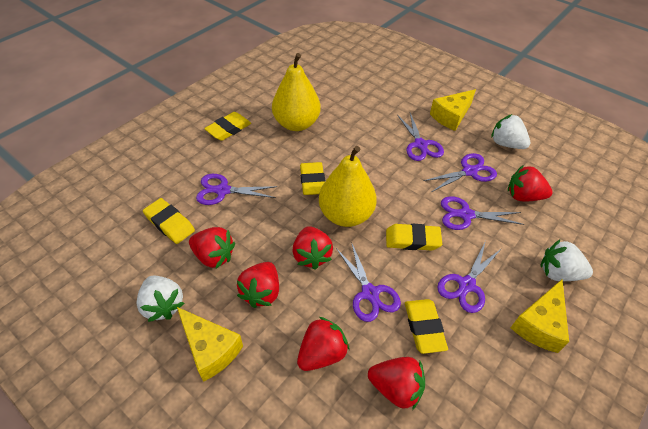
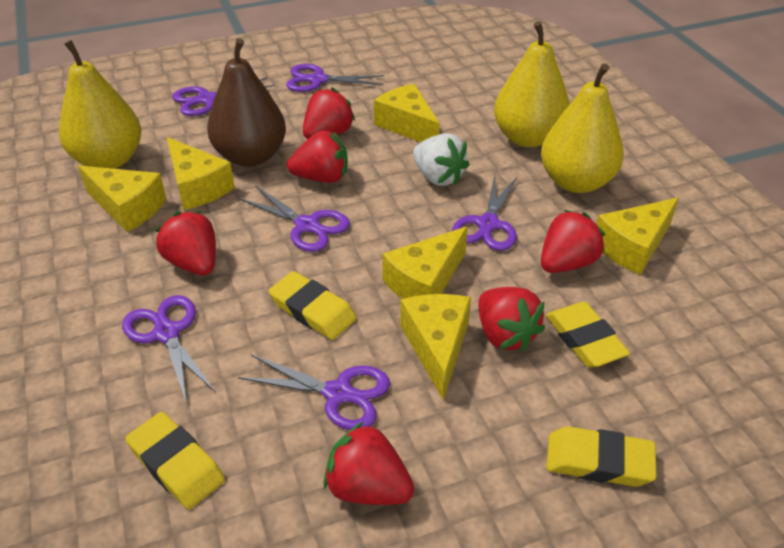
brown pear: 0 -> 1
white strawberry: 3 -> 1
yellow cheese: 3 -> 6
yellow eraser: 5 -> 4
yellow pear: 2 -> 3

